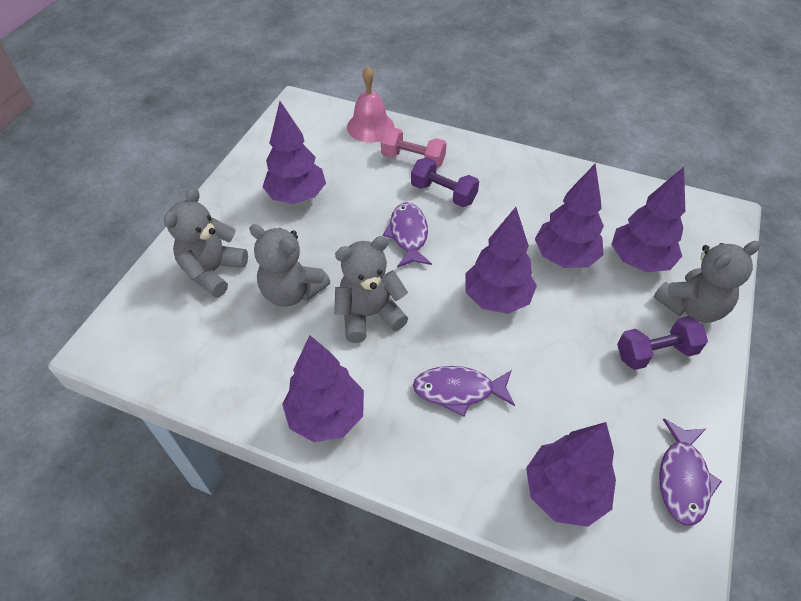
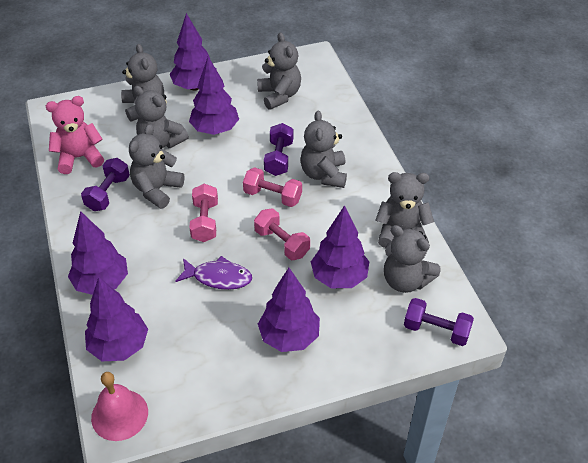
grey teddy bear: 4 -> 7
pink dumbbell: 1 -> 3
pink teddy bear: 0 -> 1
purple dumbbell: 2 -> 3
purple fish: 3 -> 1

